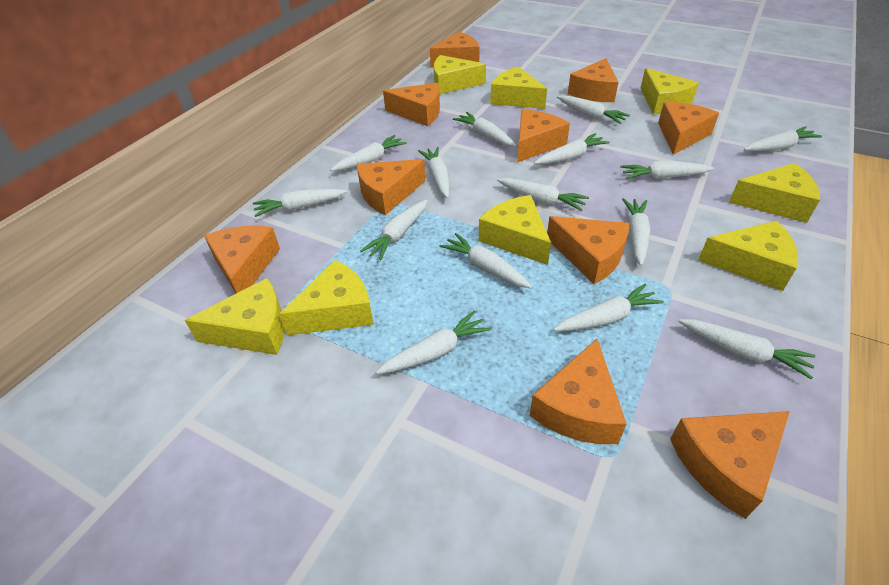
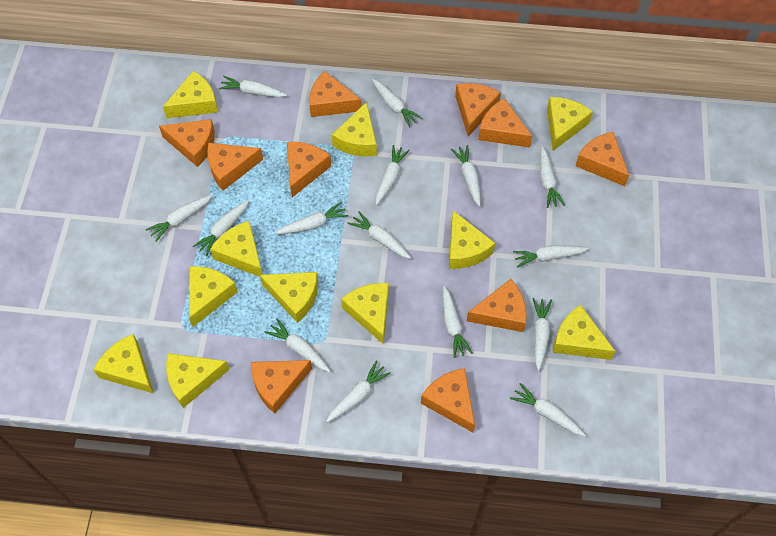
yellow cheese: 8 -> 11

